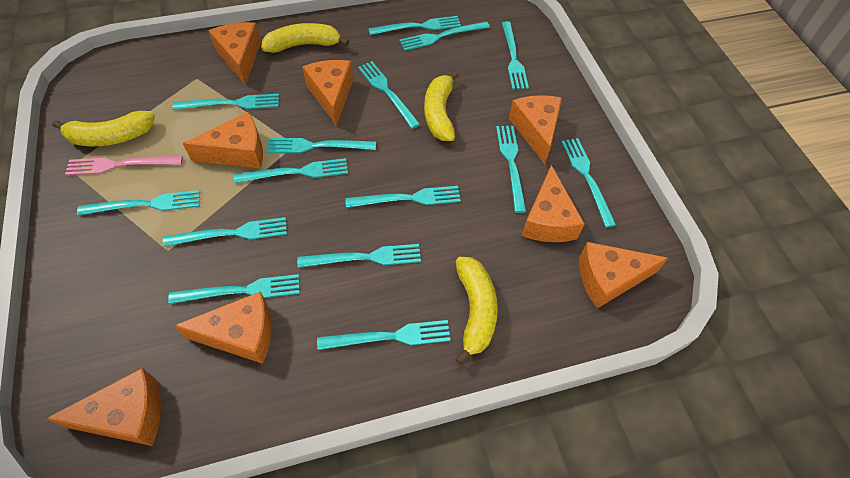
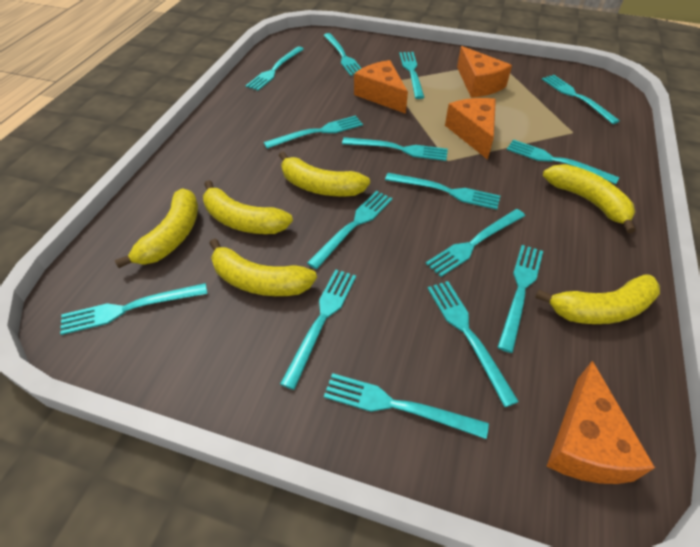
orange cheese: 8 -> 4
pink fork: 1 -> 0
yellow banana: 4 -> 6

